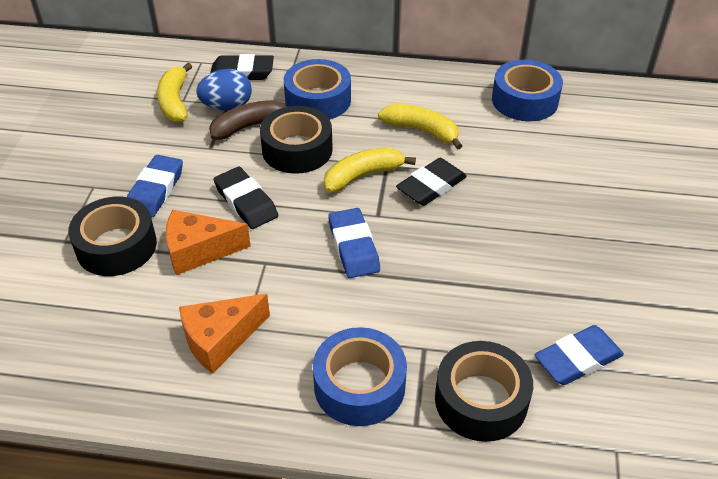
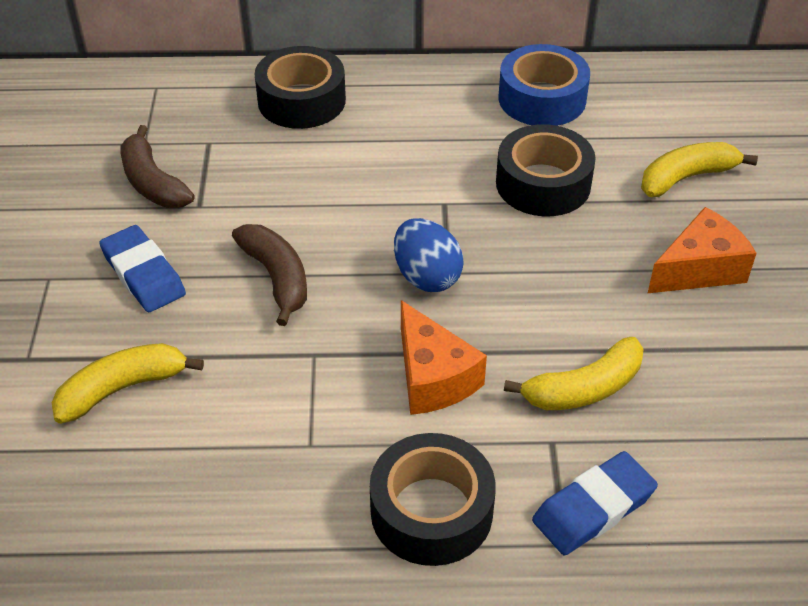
black eraser: 3 -> 0
blue eraser: 3 -> 2
blue tape: 3 -> 1
brown banana: 1 -> 2

